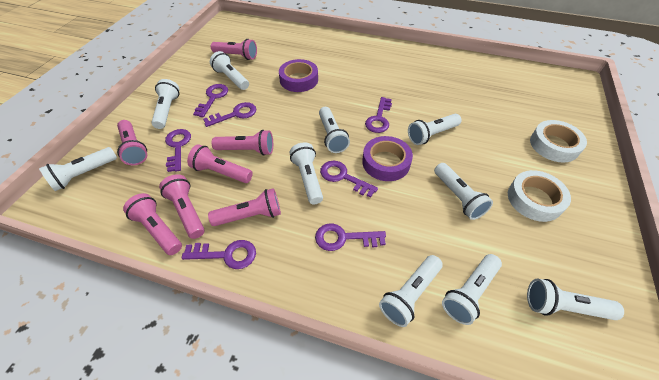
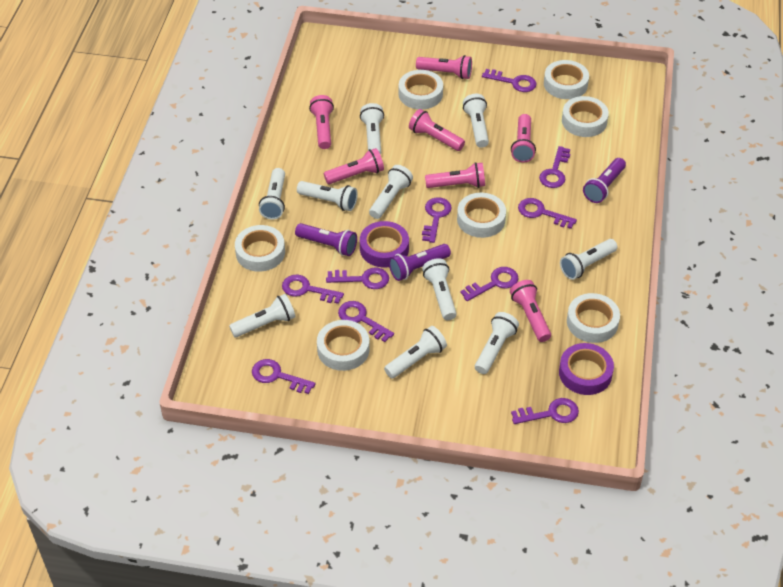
purple flashlight: 0 -> 3
purple key: 7 -> 10
white tape: 2 -> 7

